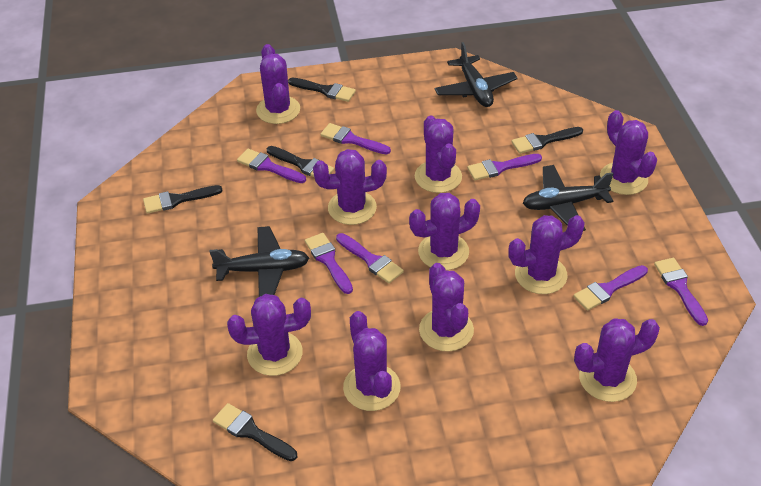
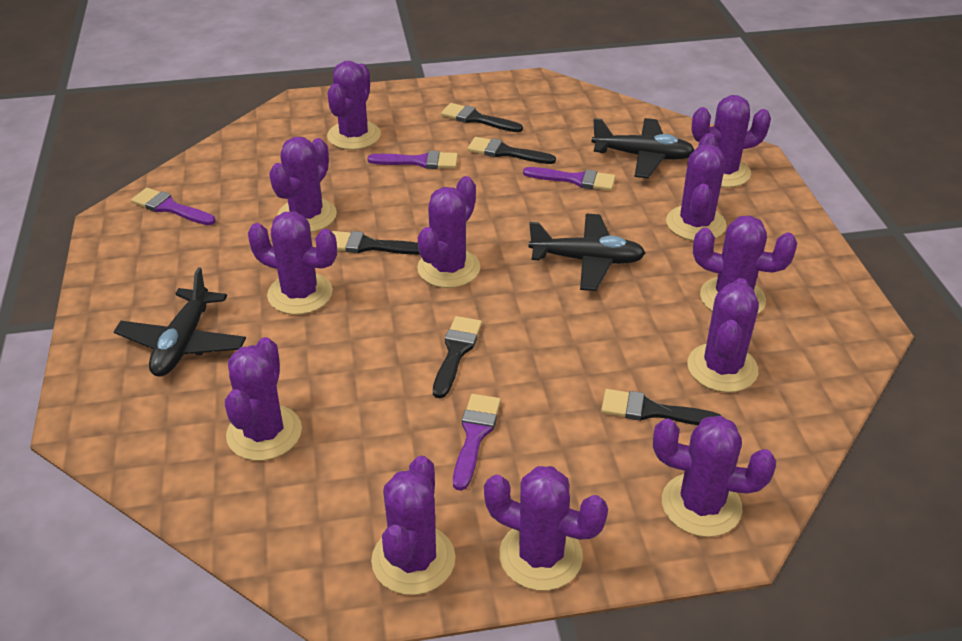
purple brush: 7 -> 4
purple cactus: 10 -> 12

